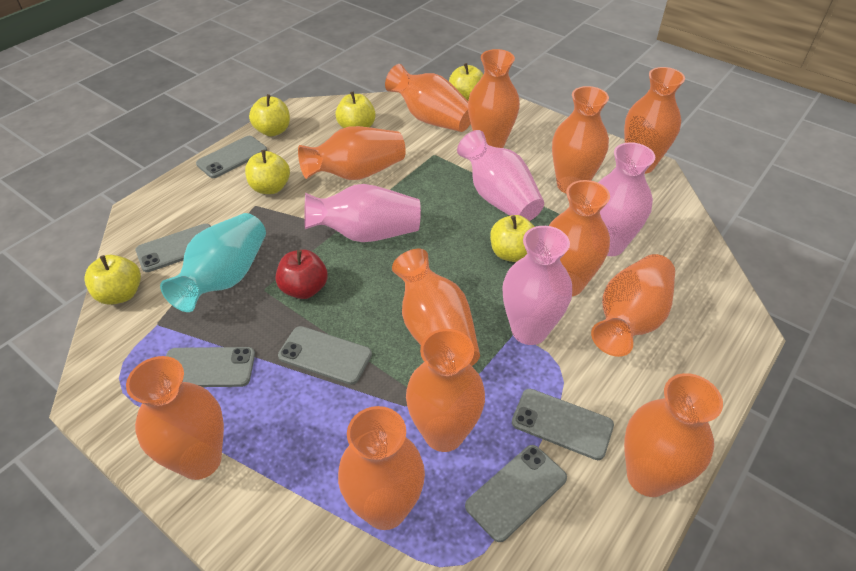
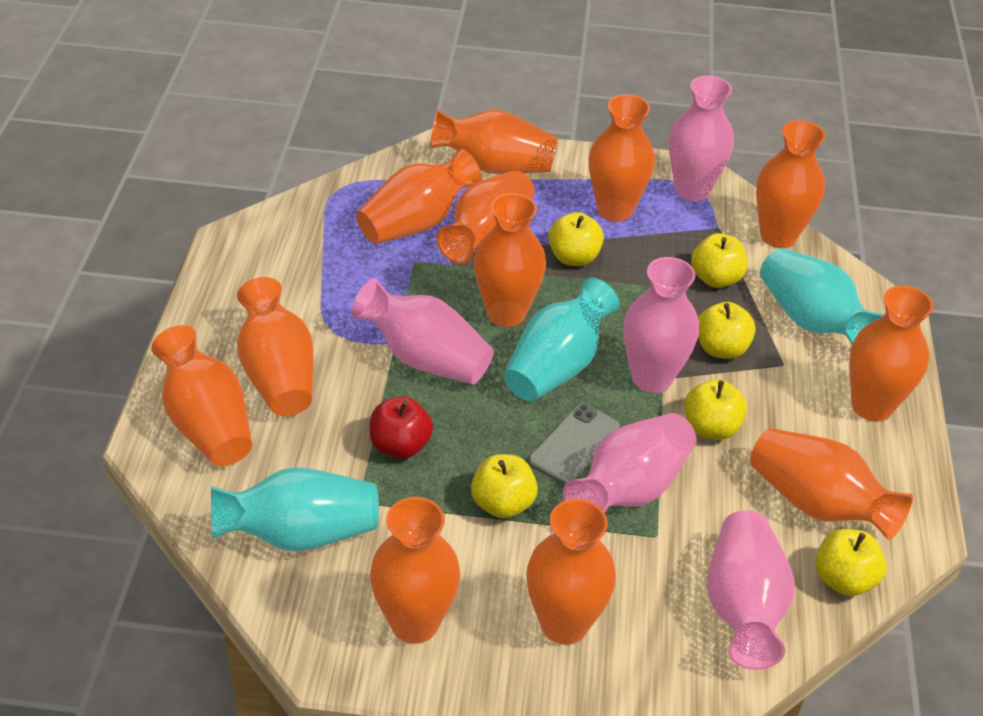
grey phone: 6 -> 1
pink vase: 4 -> 5
turquoise vase: 1 -> 3

